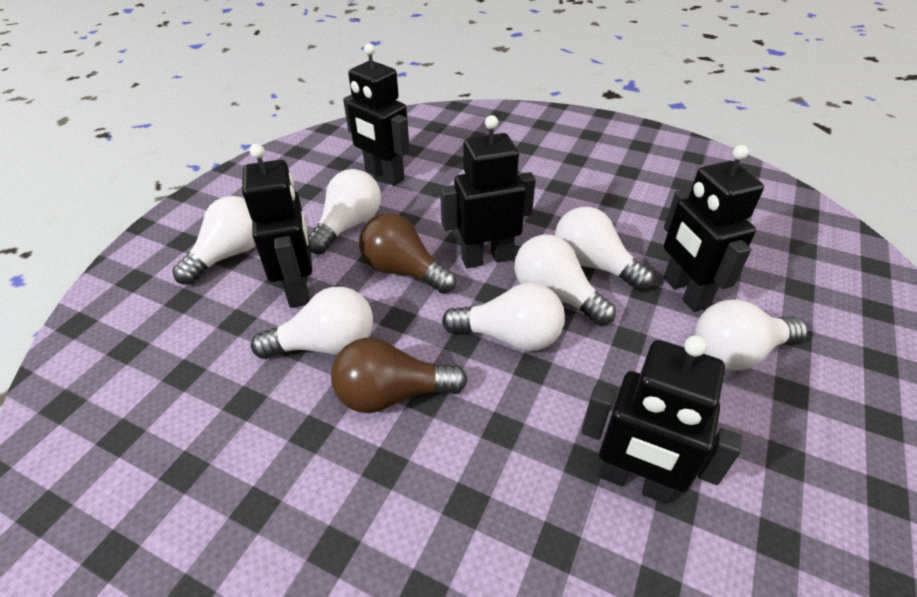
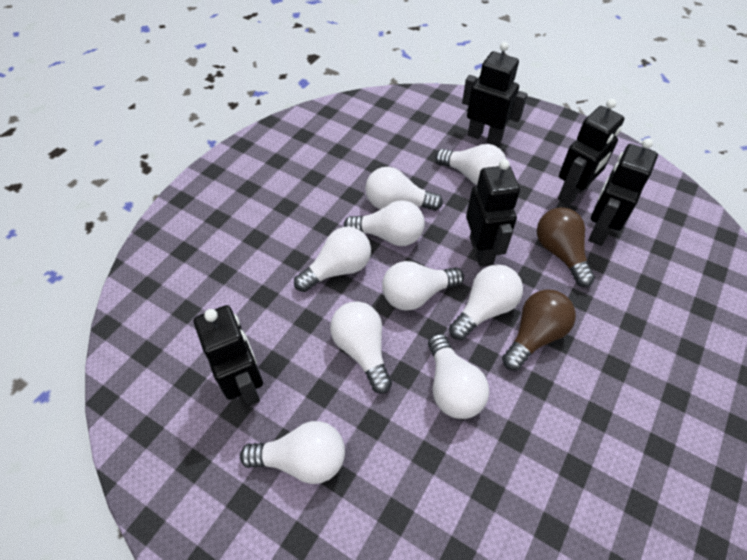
white light bulb: 7 -> 9

